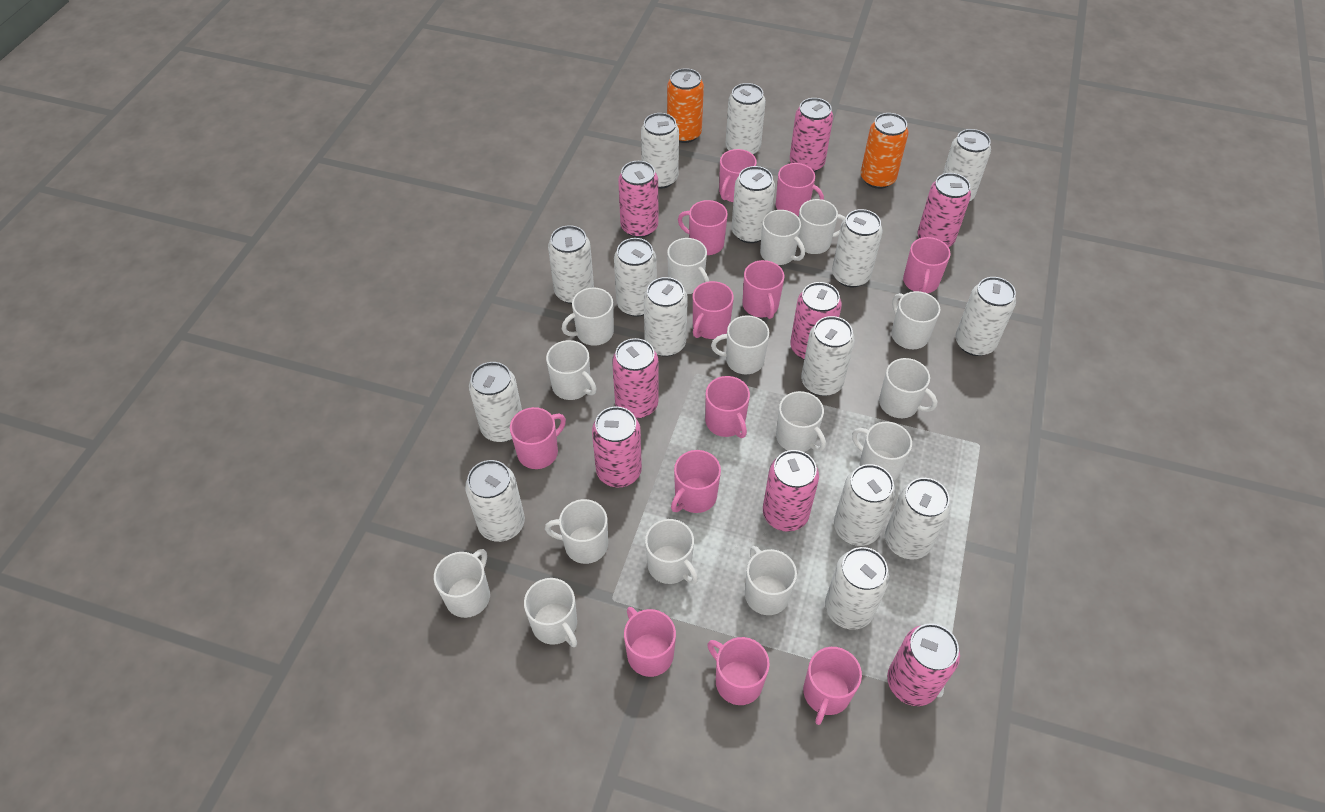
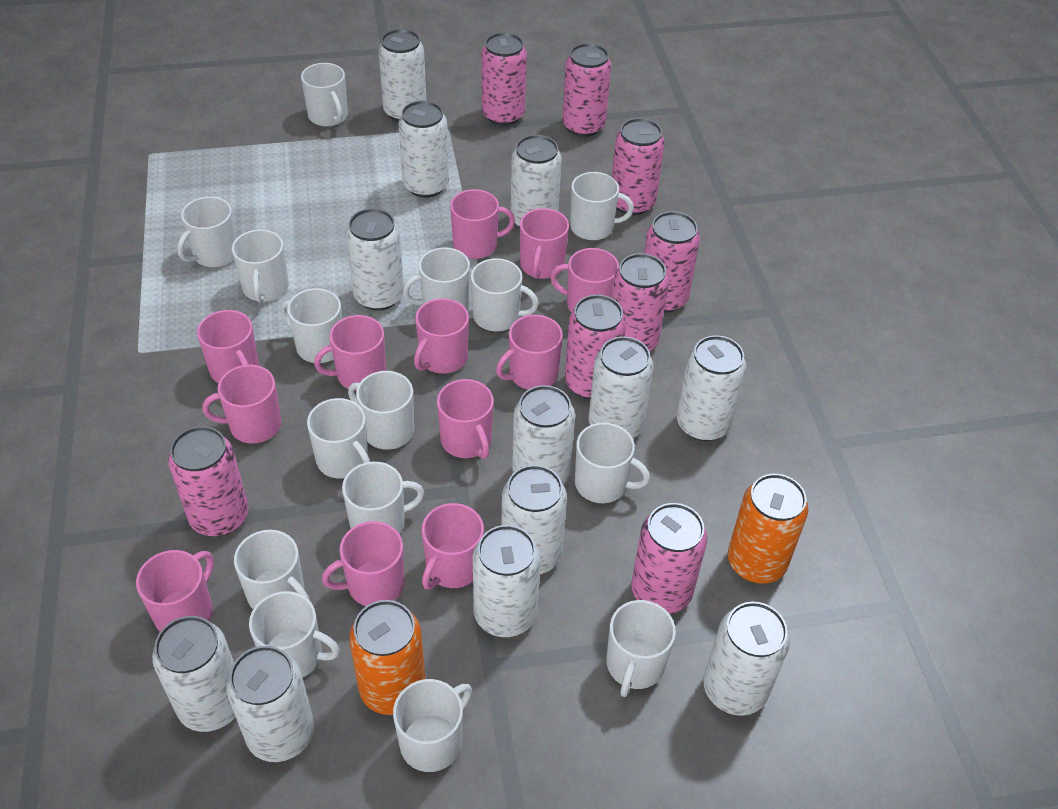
white can: 15 -> 12

